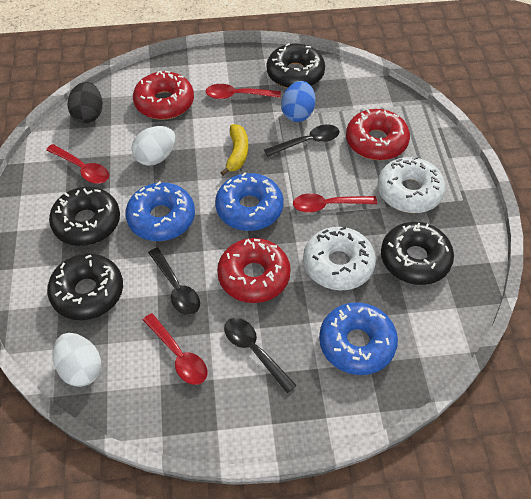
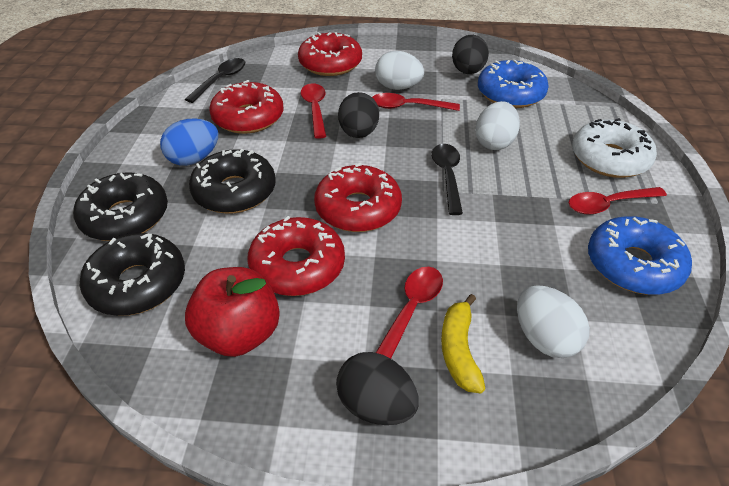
black donut: 4 -> 3
black egg: 1 -> 3
black spoon: 3 -> 2
blue donut: 3 -> 2
red apple: 0 -> 1
red donut: 3 -> 4
white donut: 2 -> 1
white egg: 2 -> 3

